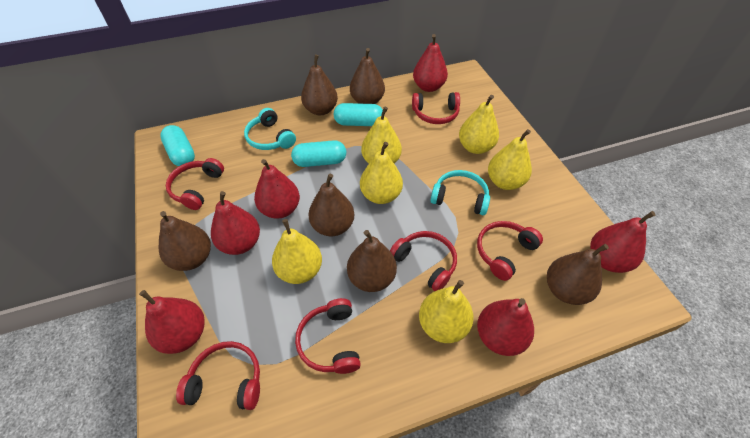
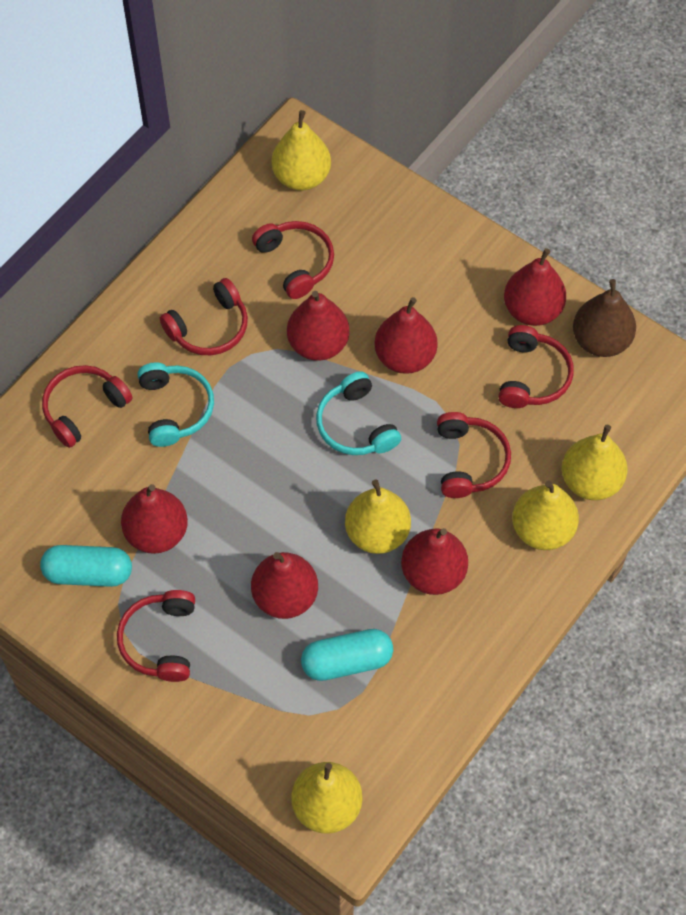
brown pear: 6 -> 1
turquoise capsule: 3 -> 2
yellow pear: 6 -> 5

